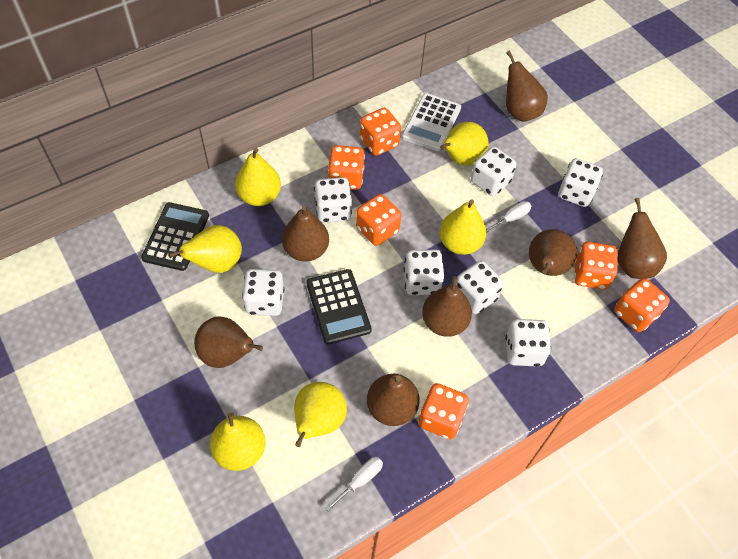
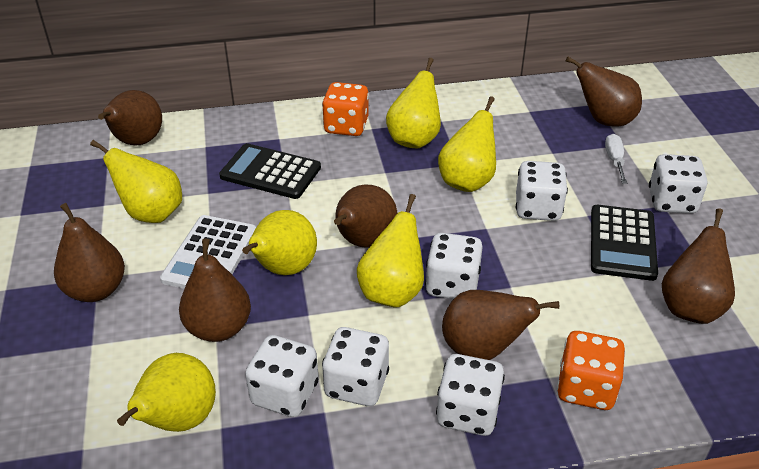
orange dice: 6 -> 2
white dice: 7 -> 6
white screwdriver: 2 -> 1

